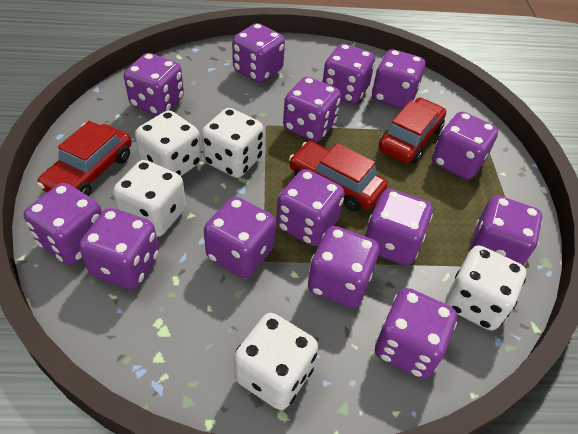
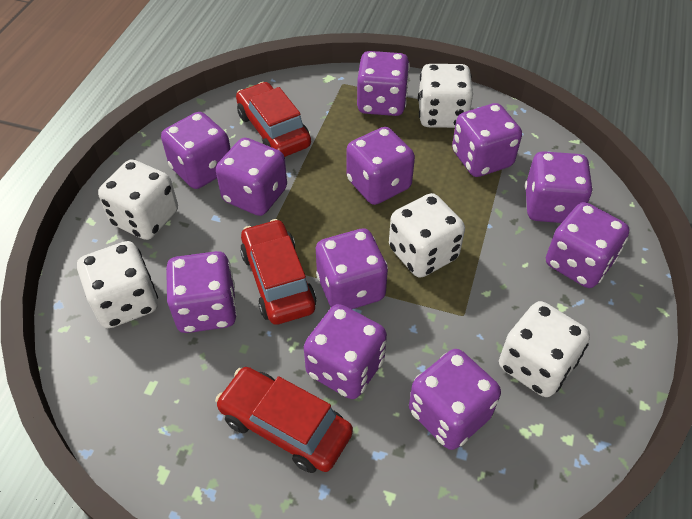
purple dice: 14 -> 11

